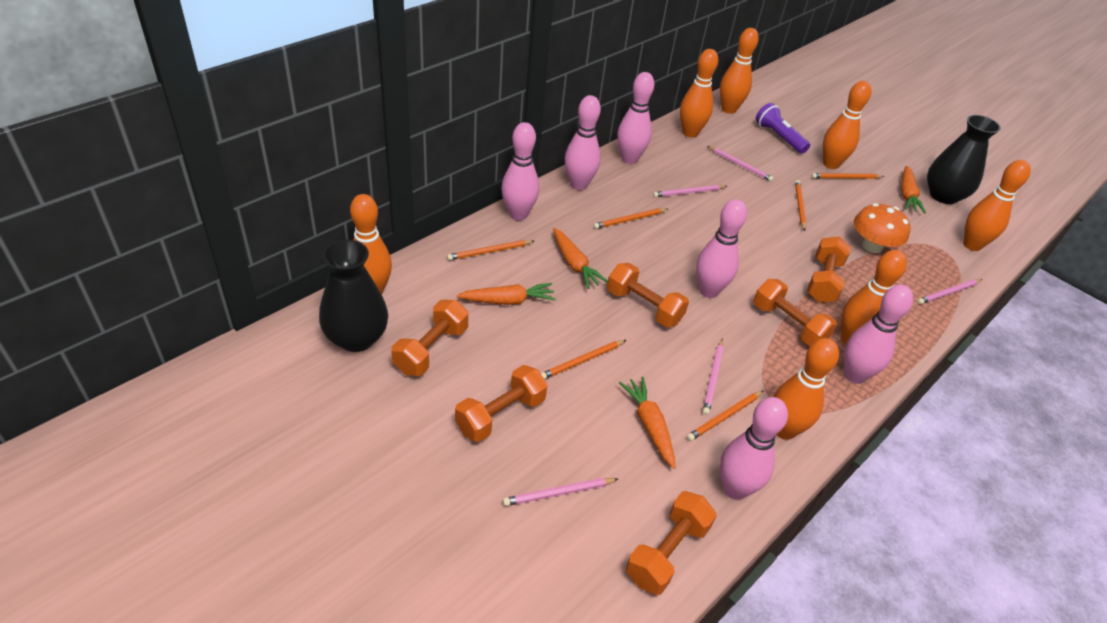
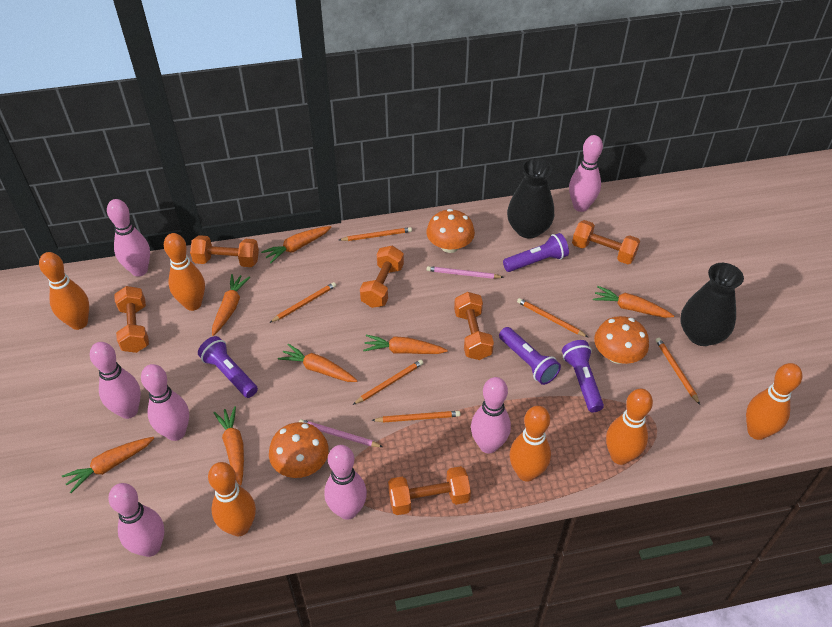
orange bowling pin: 7 -> 6
orange carrot: 4 -> 7
orange mushroom: 1 -> 3
pink bowling pin: 6 -> 7
pink pencil: 5 -> 2
purple flashlight: 1 -> 4

